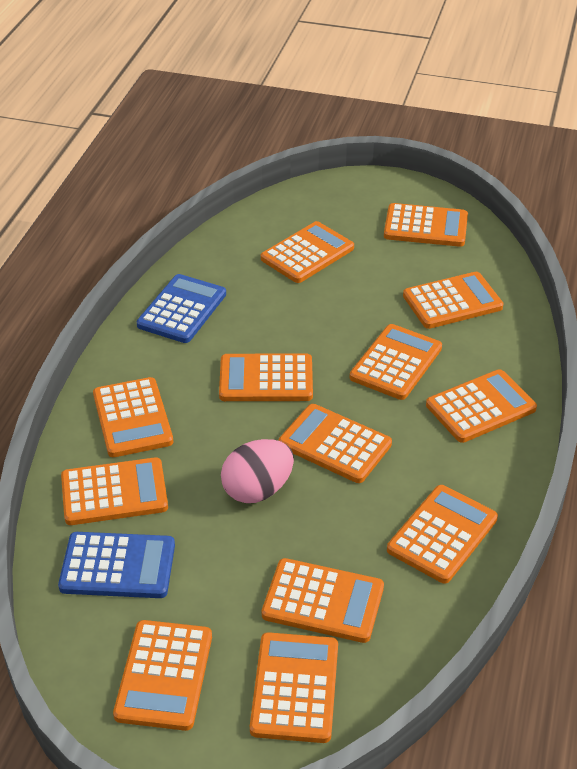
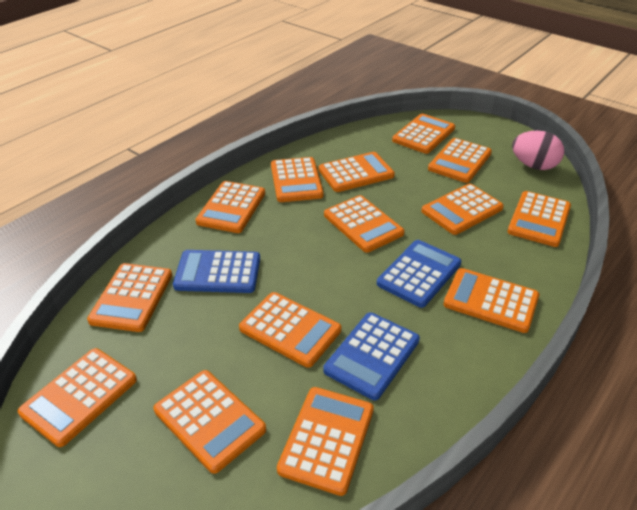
blue calculator: 2 -> 3
orange calculator: 13 -> 14

